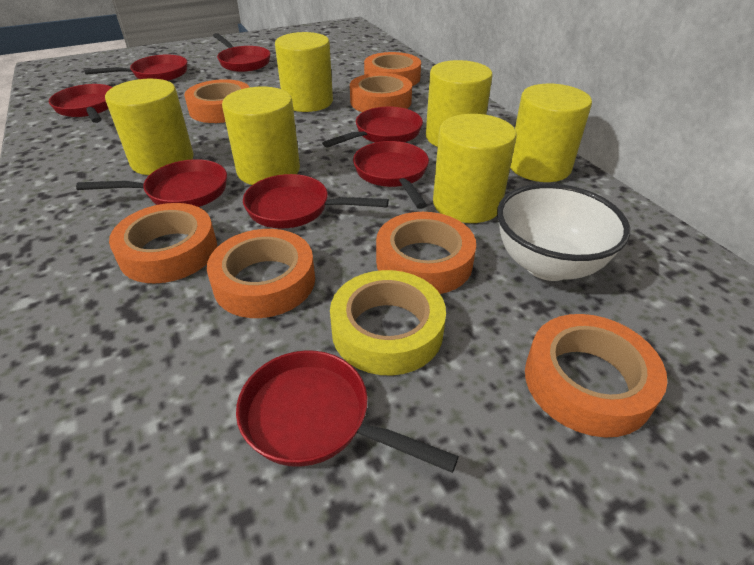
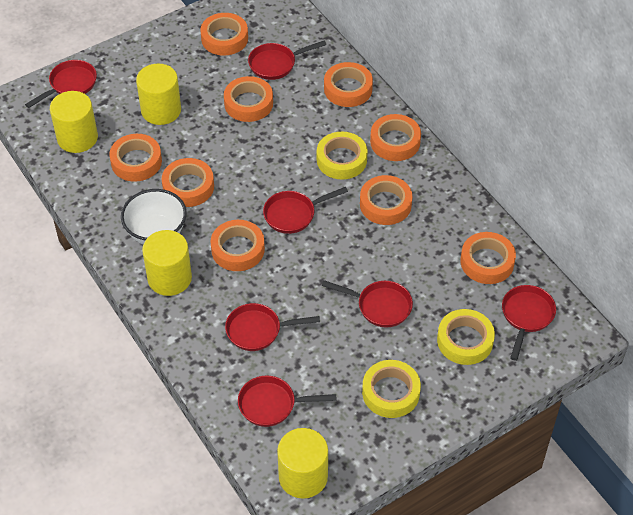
orange tape: 7 -> 9
red pan: 8 -> 7
yellow cylinder: 6 -> 4
yellow tape: 1 -> 3

